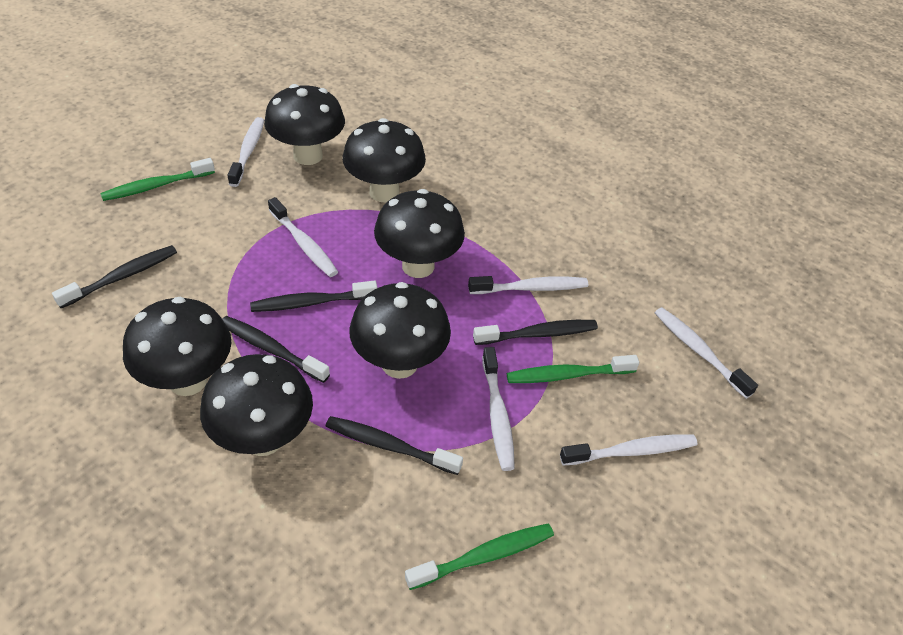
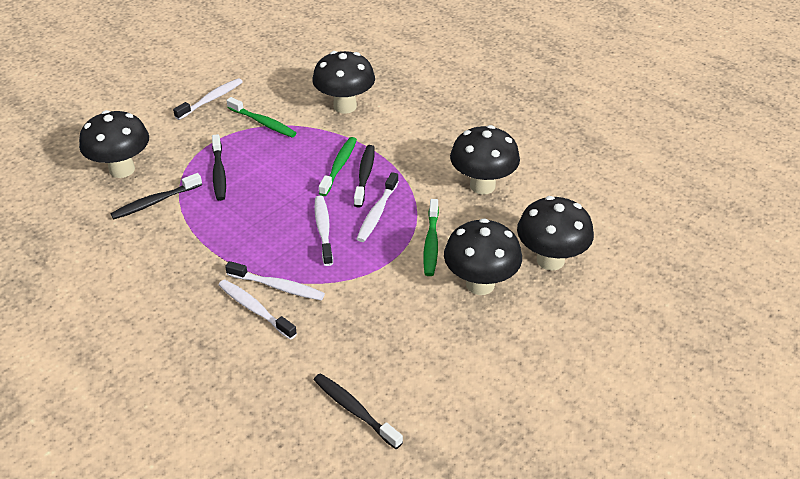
black mushroom: 6 -> 5
black toothbrush: 5 -> 4
white toothbrush: 6 -> 5

